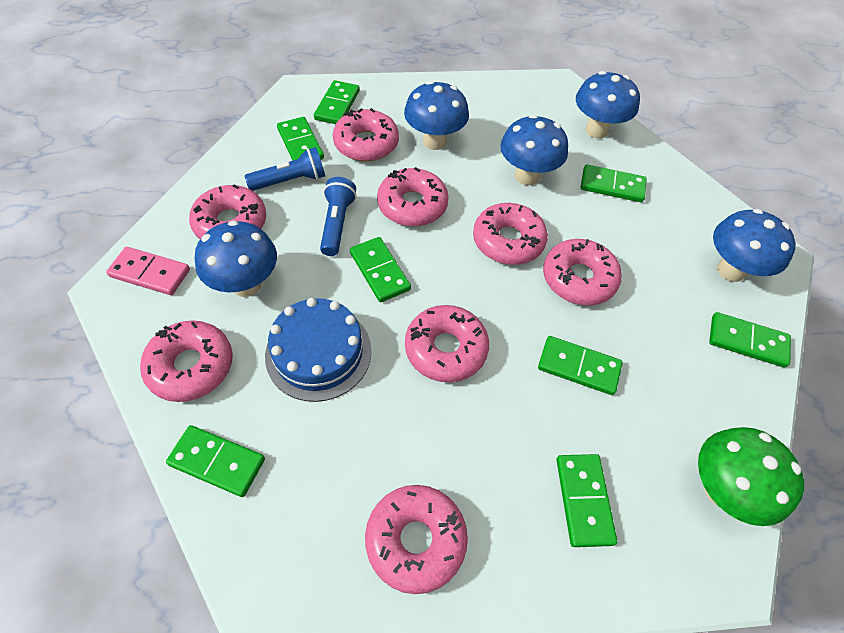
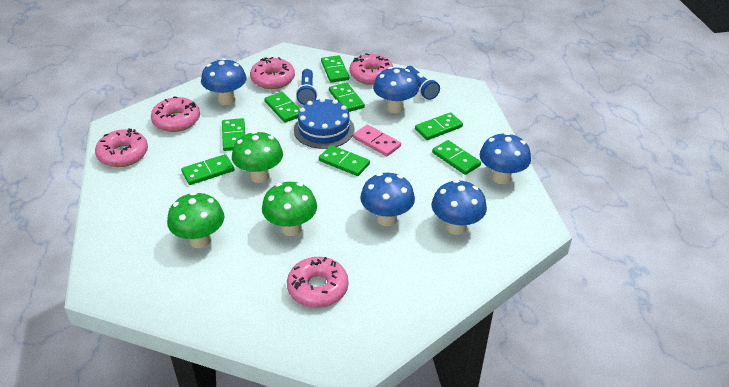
green mushroom: 1 -> 3
pink donut: 8 -> 5

